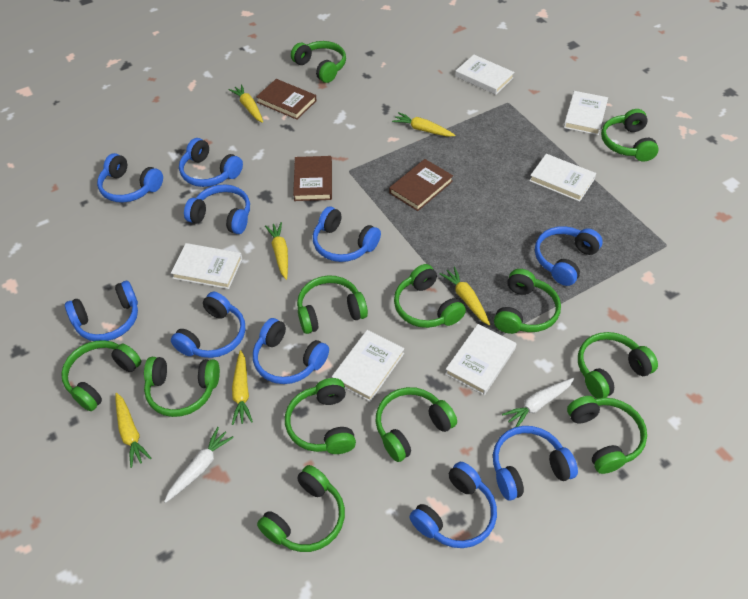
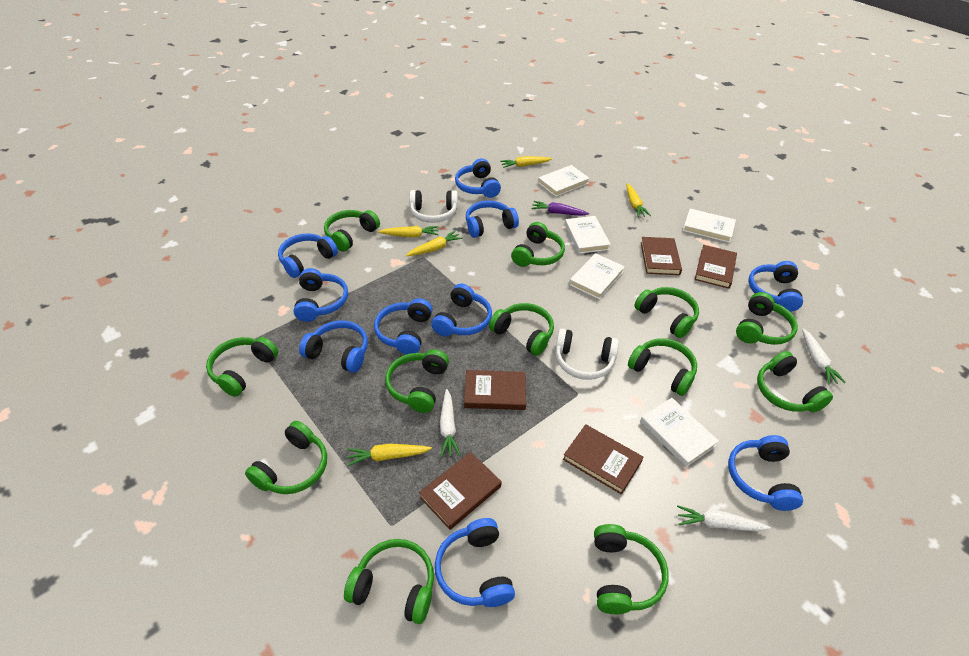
brown book: 3 -> 5
purple carrot: 0 -> 1
white book: 6 -> 5
white carrot: 2 -> 3
white headphones: 0 -> 2
yellow carrot: 6 -> 5

